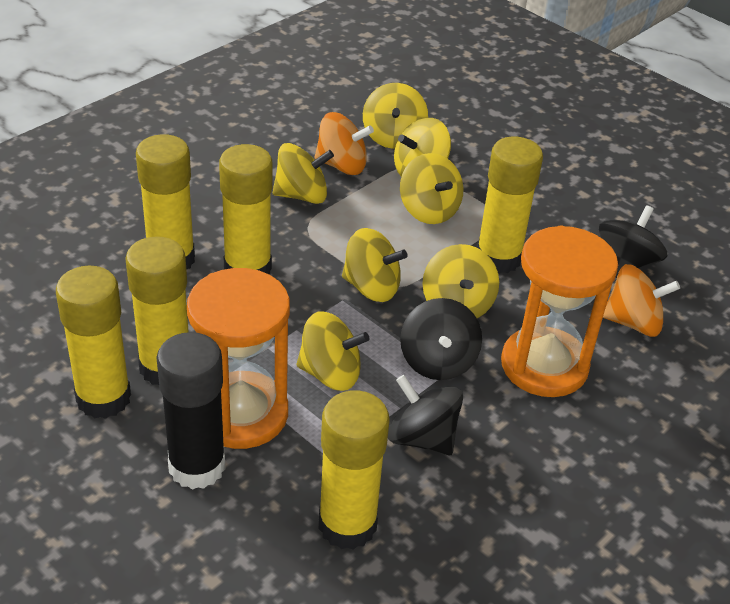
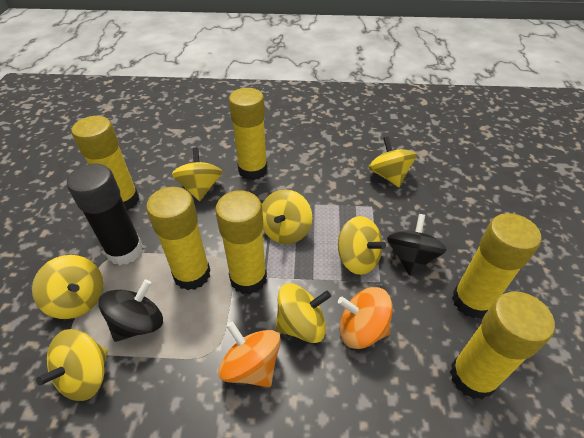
black spinning top: 3 -> 2
orange hourglass: 2 -> 0

